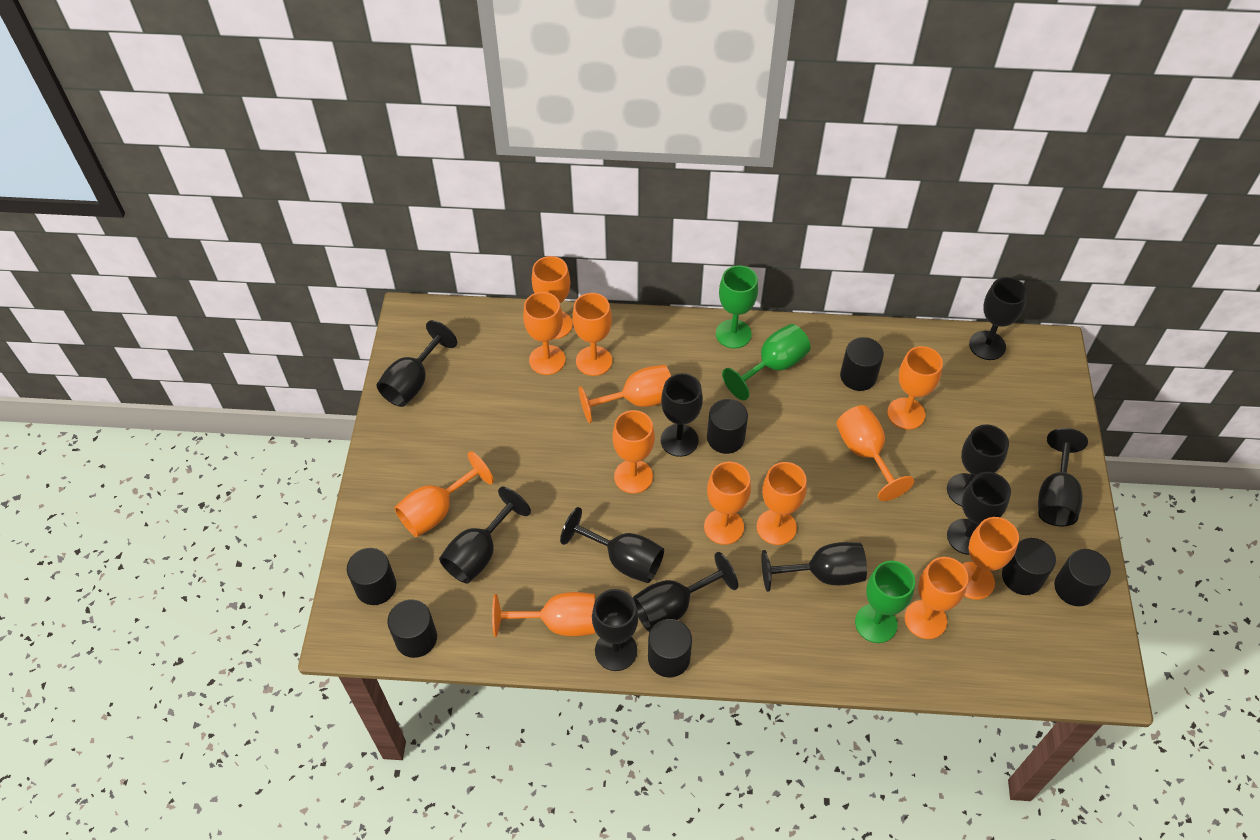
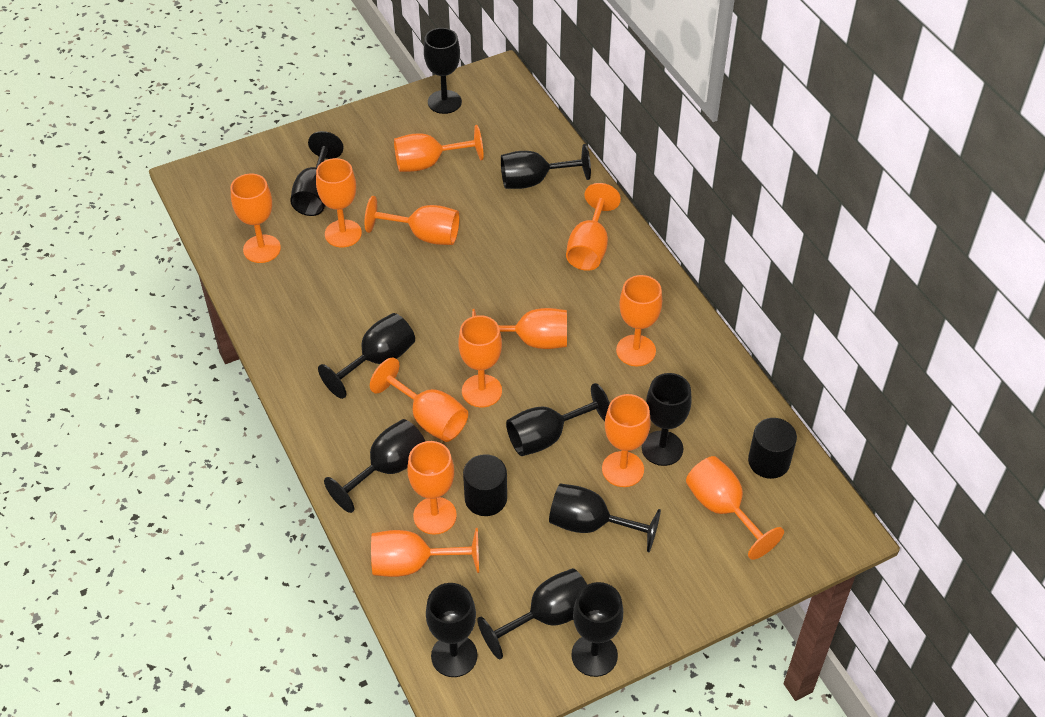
black cylinder: 7 -> 2
green goblet: 3 -> 0

